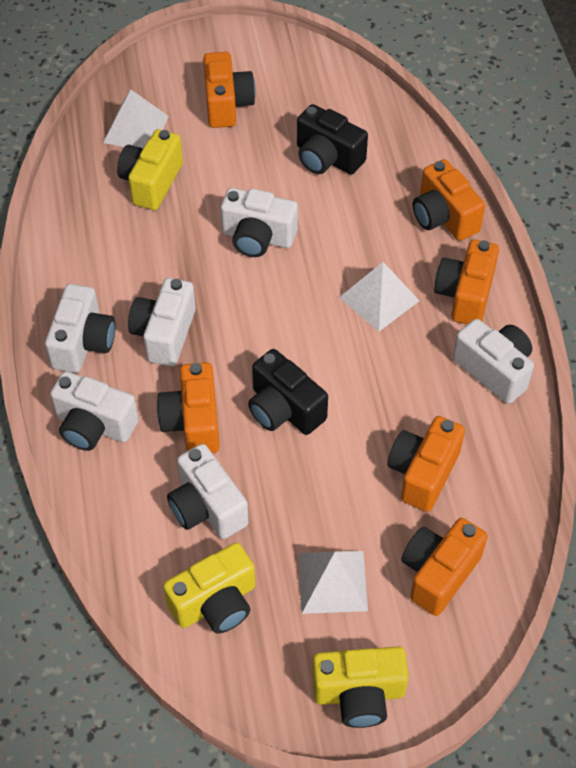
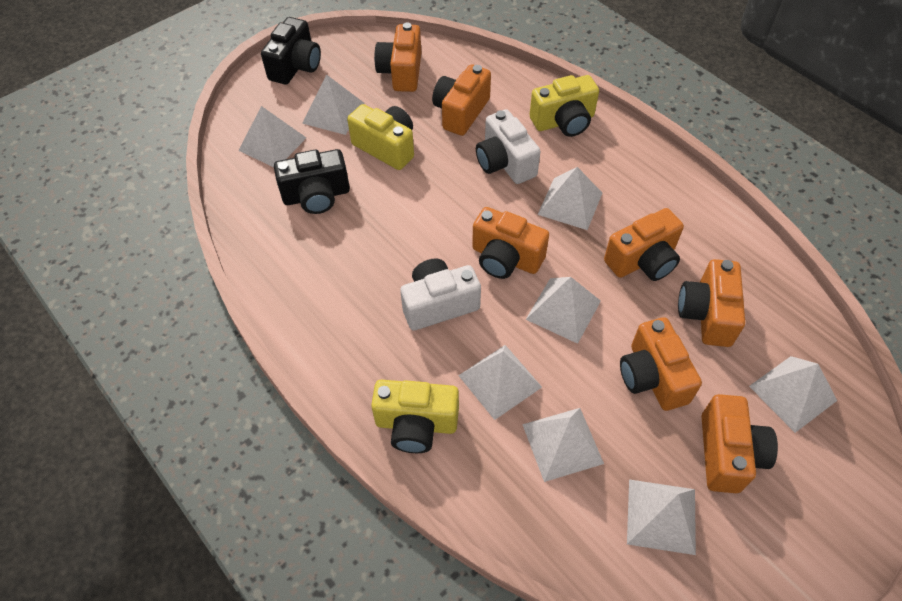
orange camera: 6 -> 7
white camera: 6 -> 2
white pyramid: 3 -> 8

